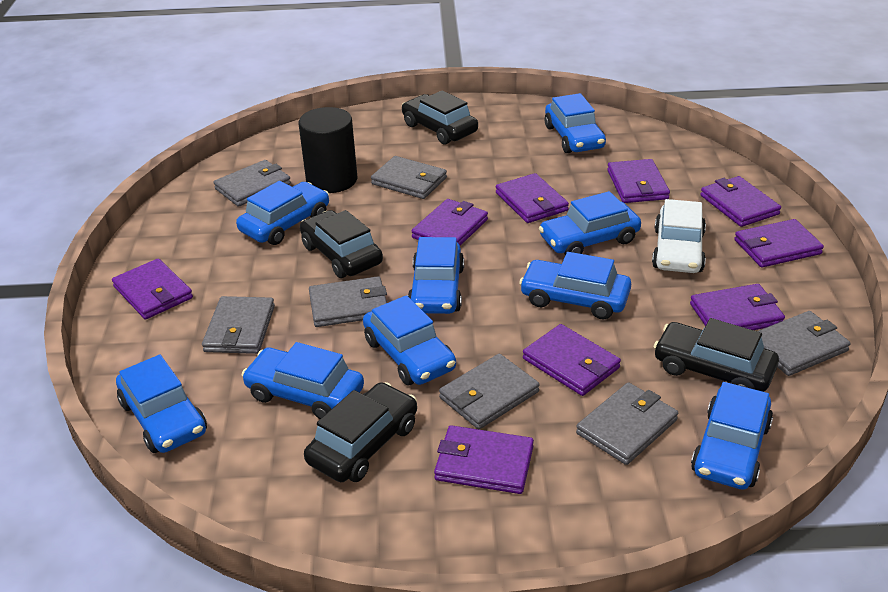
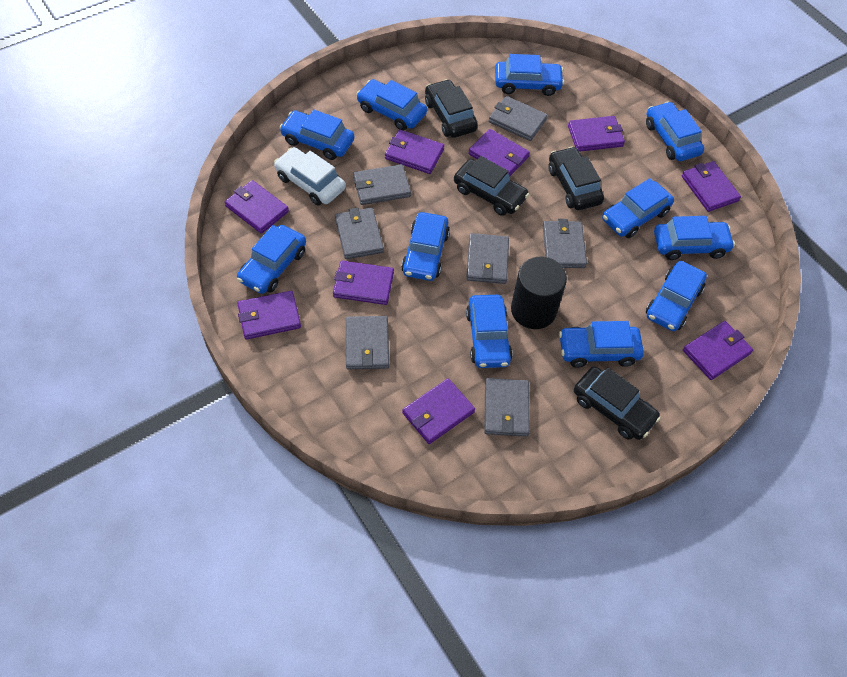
blue car: 9 -> 11

